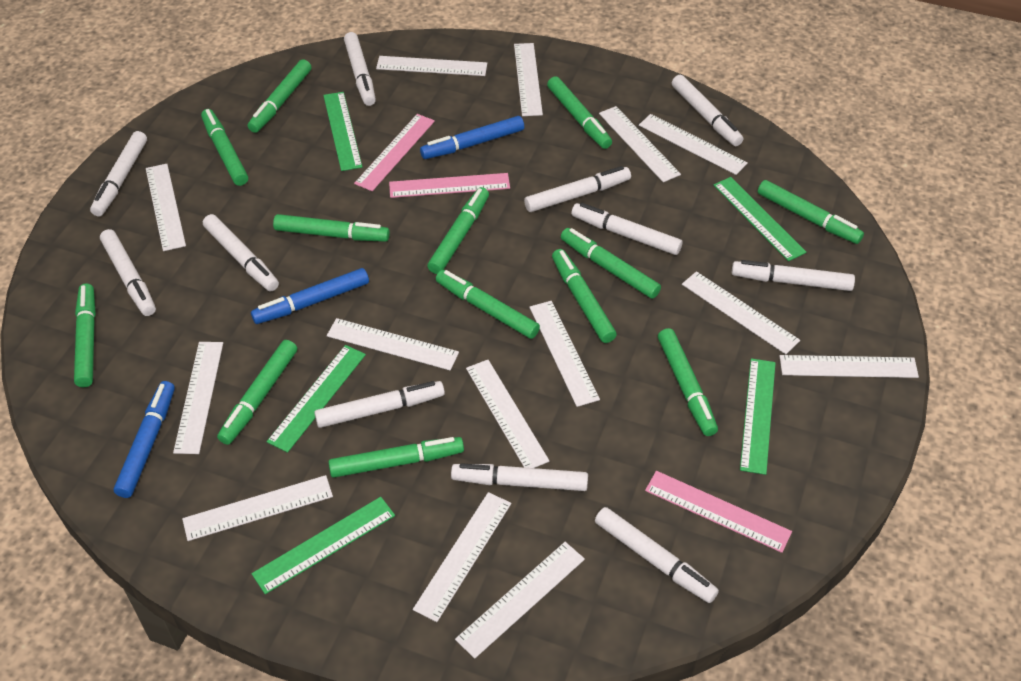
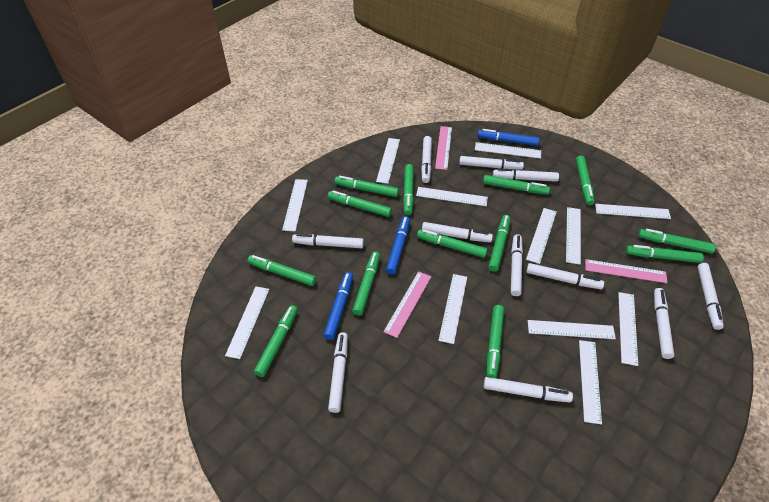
green ruler: 5 -> 0
white ruler: 14 -> 12

